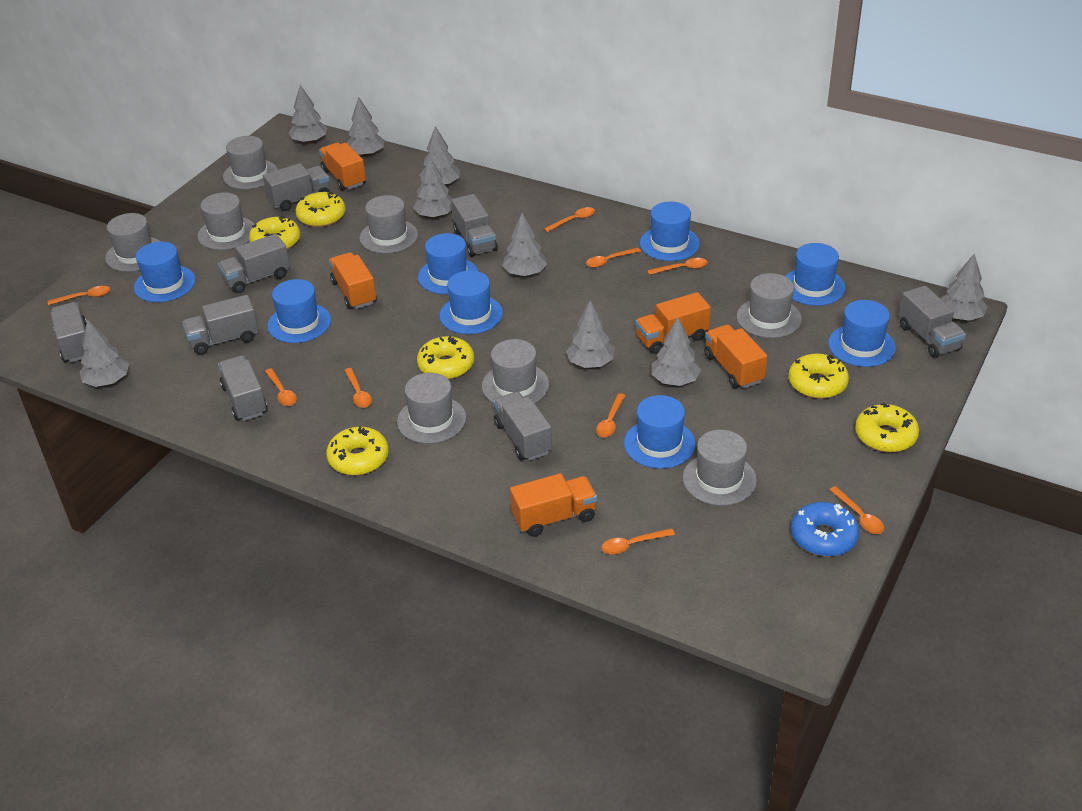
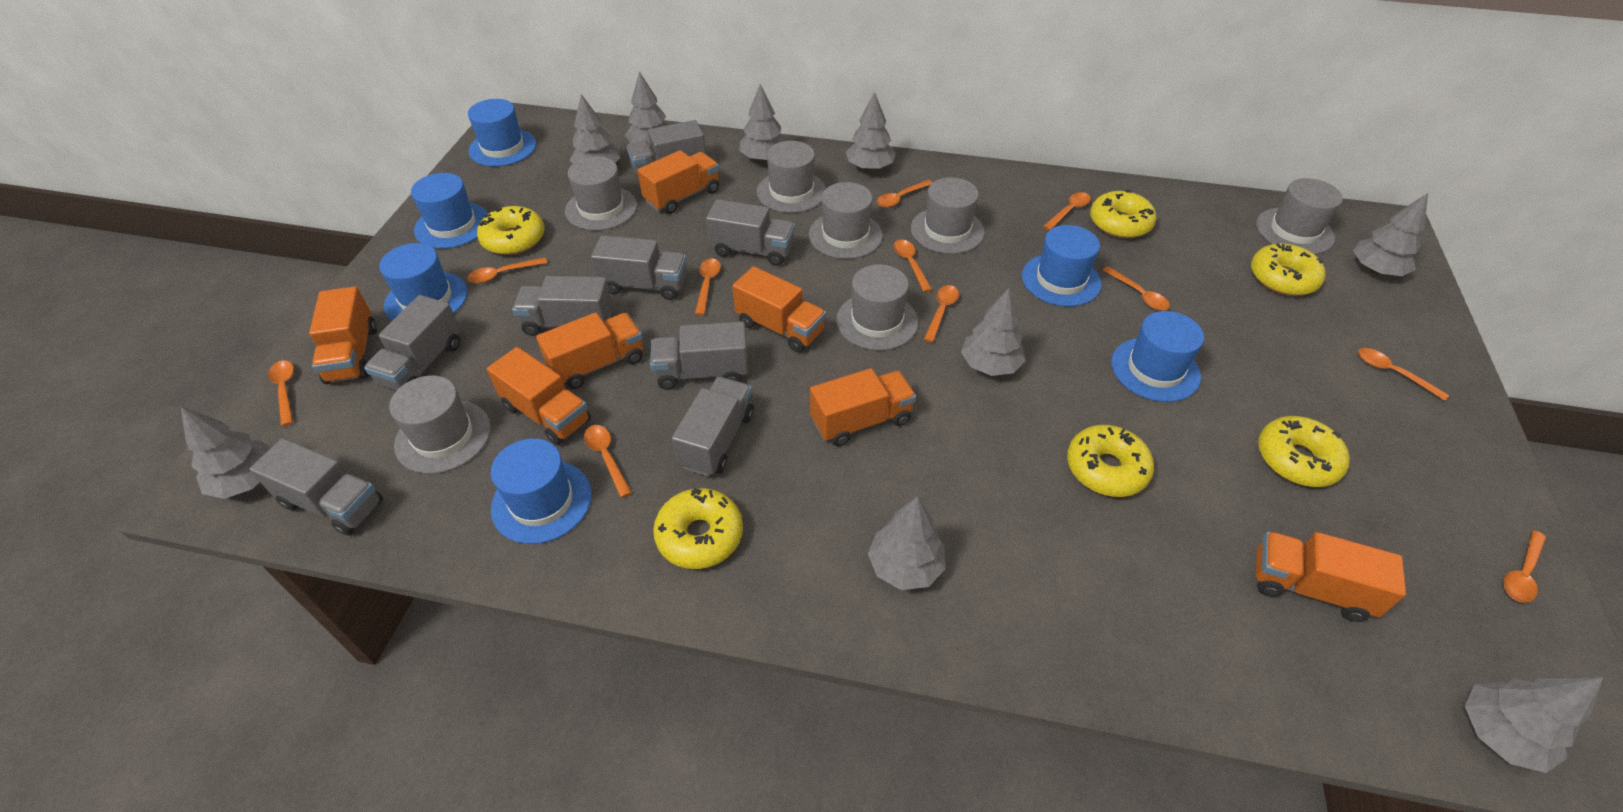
blue donut: 1 -> 0
blue hat: 8 -> 6
grey hat: 8 -> 7
orange spoon: 9 -> 11
orange truck: 5 -> 7

